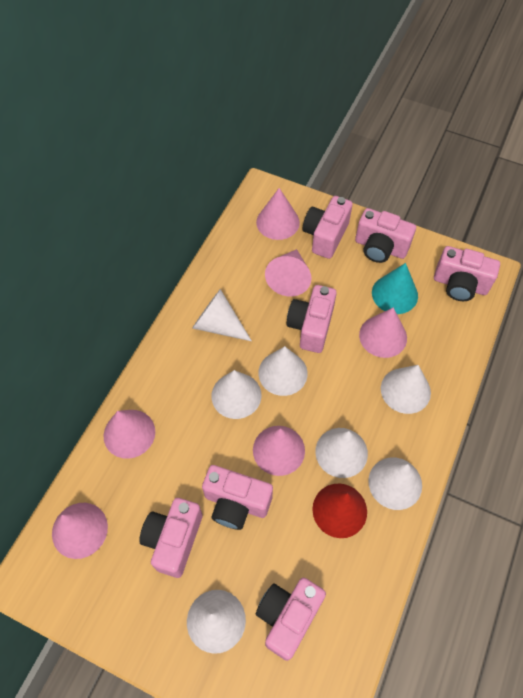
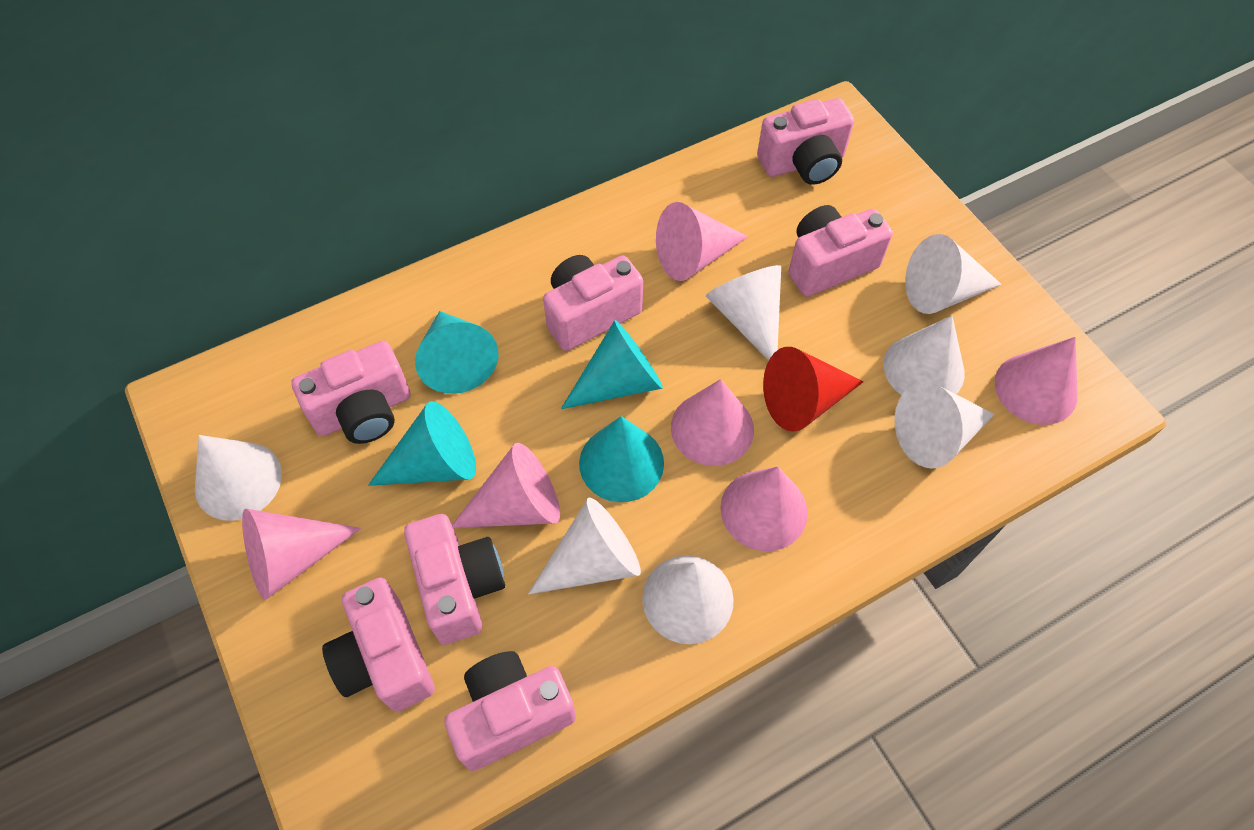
turquoise cone: 1 -> 4

